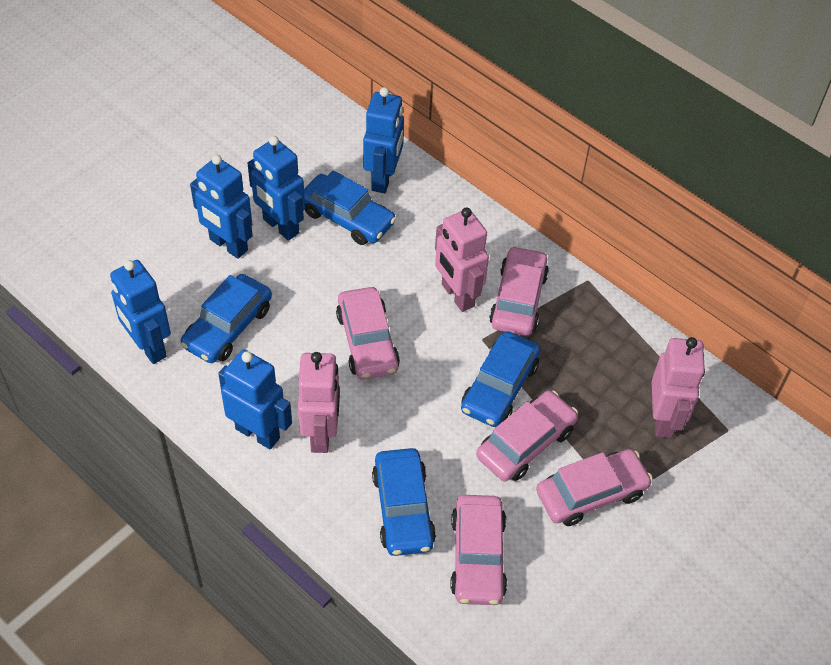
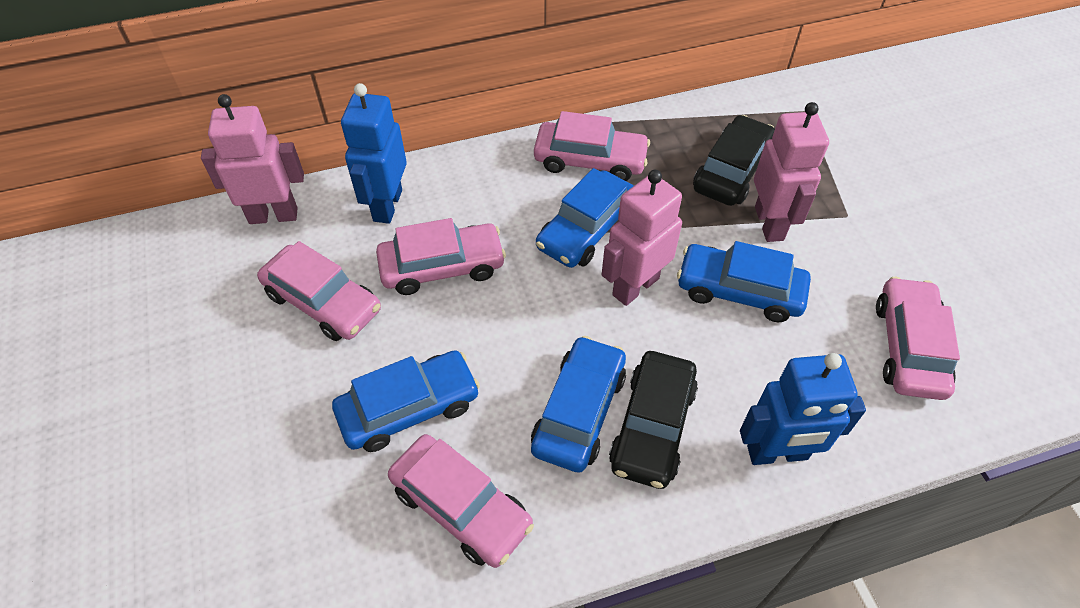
black car: 0 -> 2
blue robot: 5 -> 2

